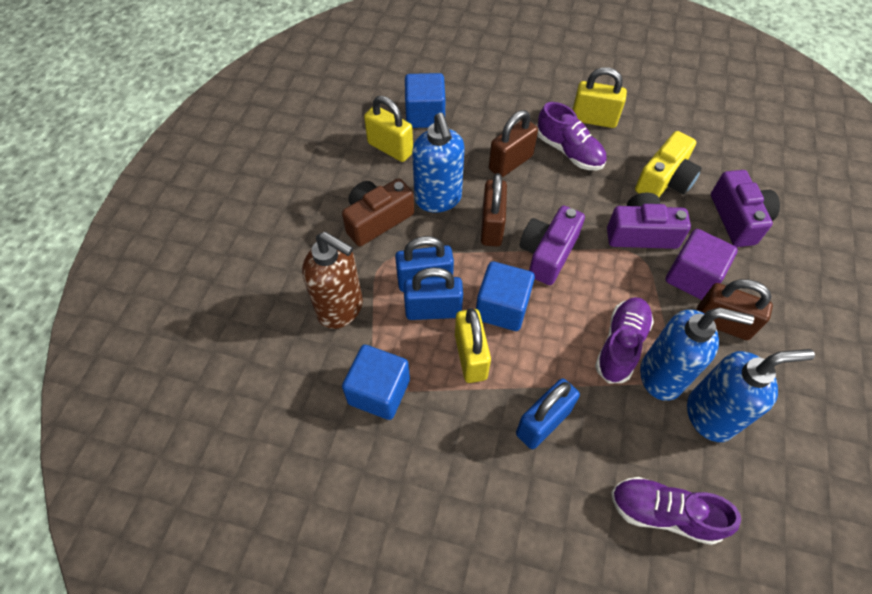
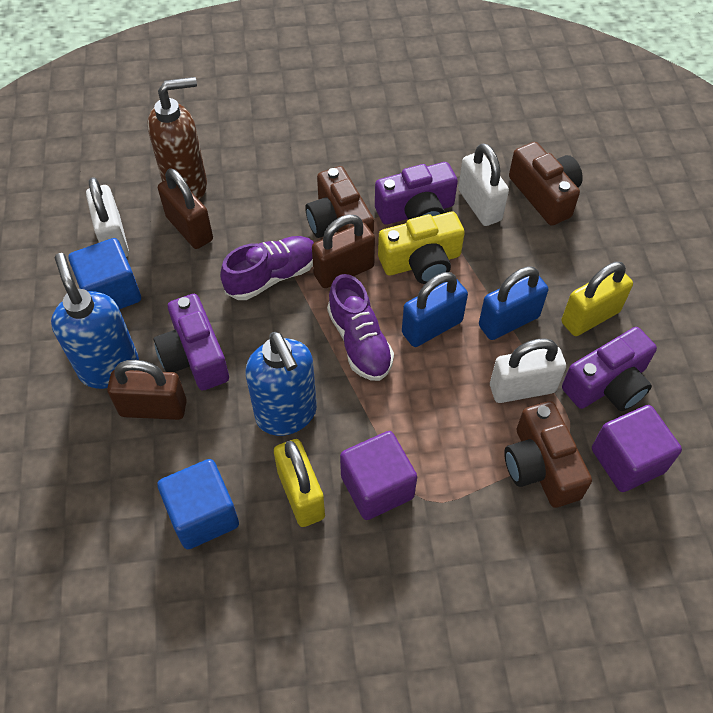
blue cube: 3 -> 2
blue padlock: 3 -> 2
blue soap dispenser: 3 -> 2
brown camera: 1 -> 3
purple cube: 1 -> 2
purple shoe: 3 -> 2
white padlock: 0 -> 3
yellow padlock: 3 -> 2

